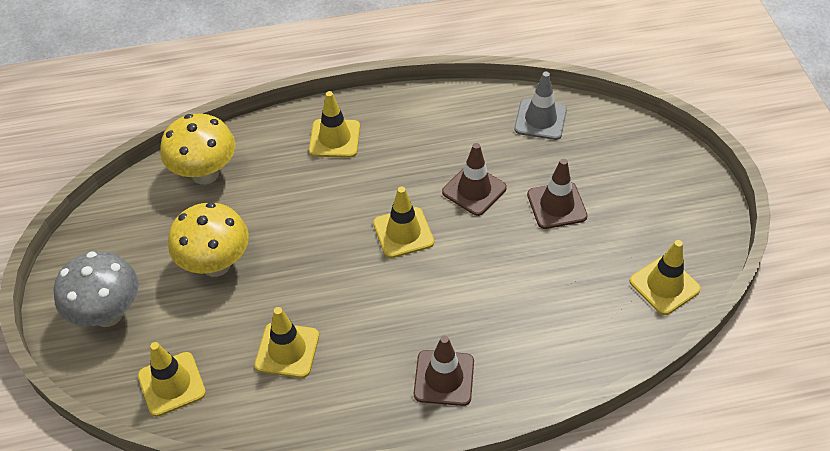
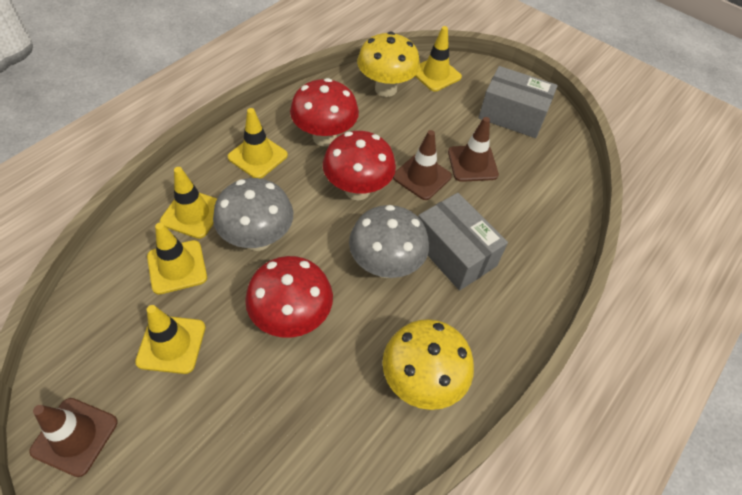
grey box: 0 -> 2
grey mushroom: 1 -> 2
grey traffic cone: 1 -> 0
red mushroom: 0 -> 3

